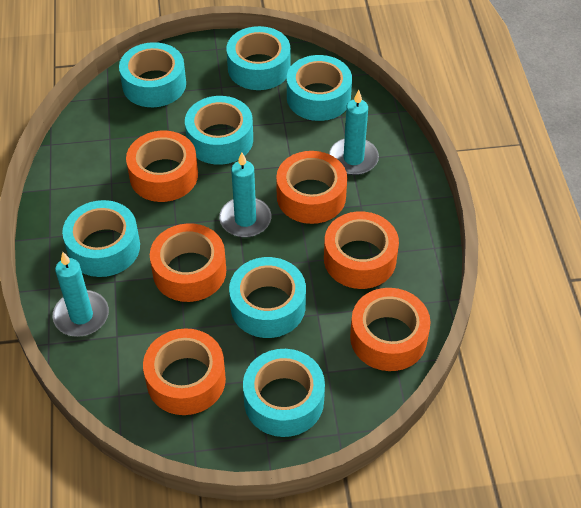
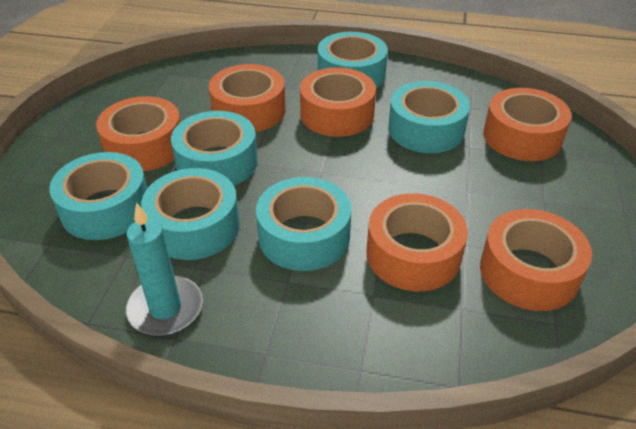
turquoise candle: 3 -> 1
turquoise tape: 7 -> 6

